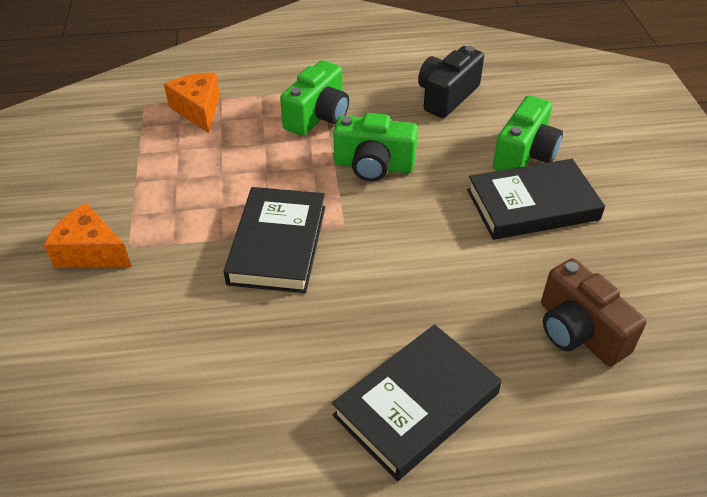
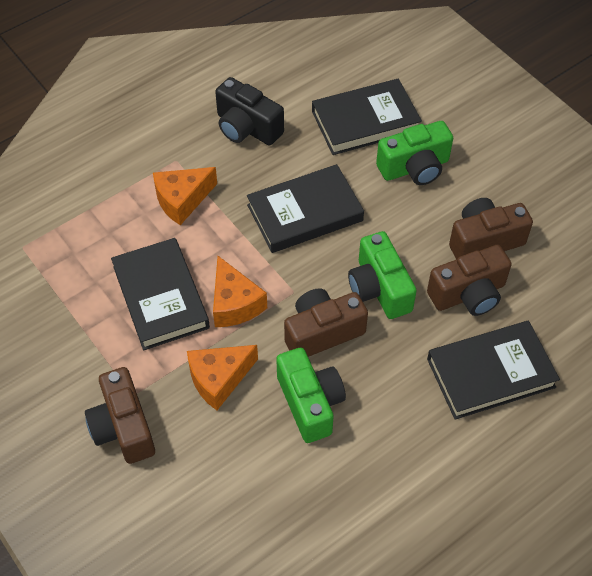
black book: 3 -> 4
brown camera: 1 -> 4
orange cheese: 2 -> 3

